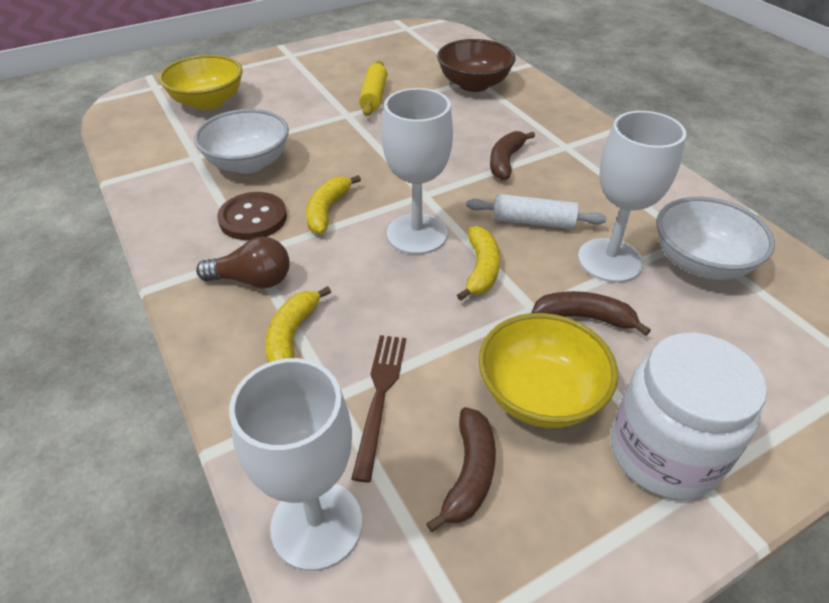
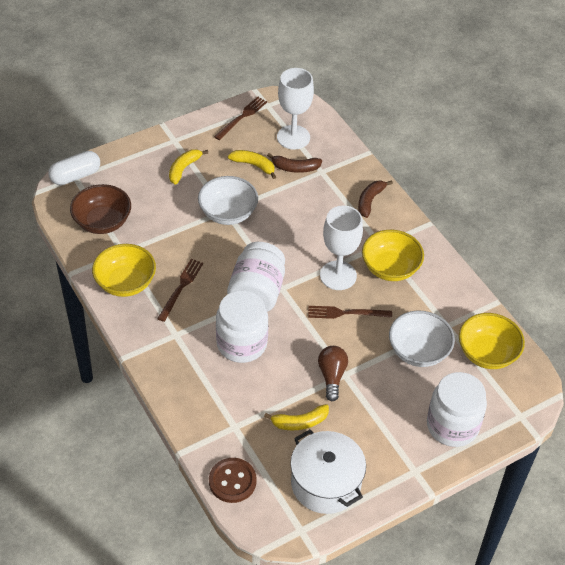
brown banana: 3 -> 2
brown fork: 1 -> 3
white capsule: 0 -> 1
white goblet: 3 -> 2
white jar: 1 -> 3
white pot: 0 -> 1
white rolling pin: 1 -> 0
yellow bowl: 2 -> 3
yellow rolling pin: 1 -> 0

